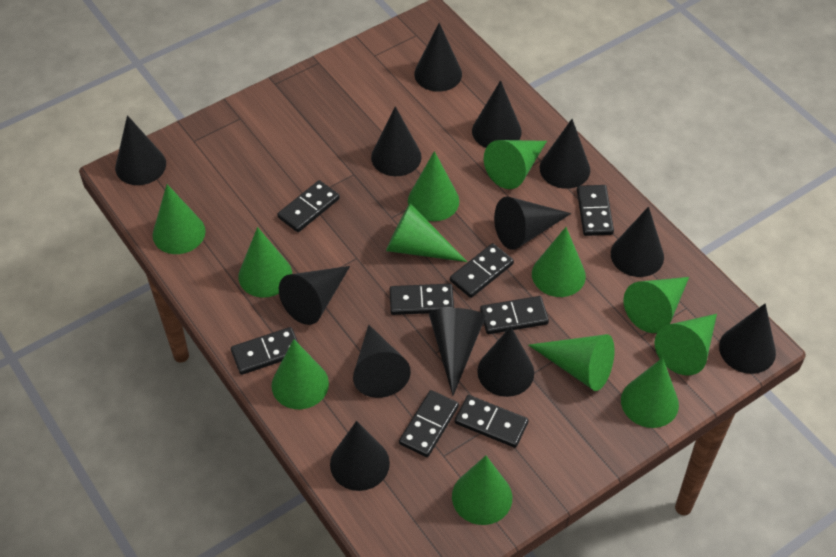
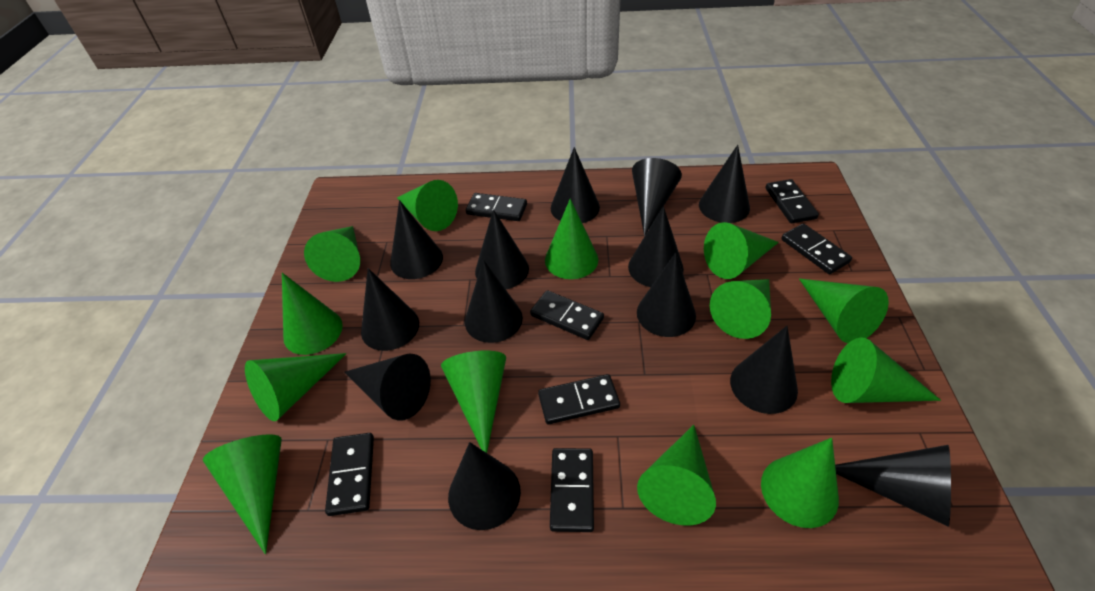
black domino: 8 -> 7
green cone: 12 -> 13

